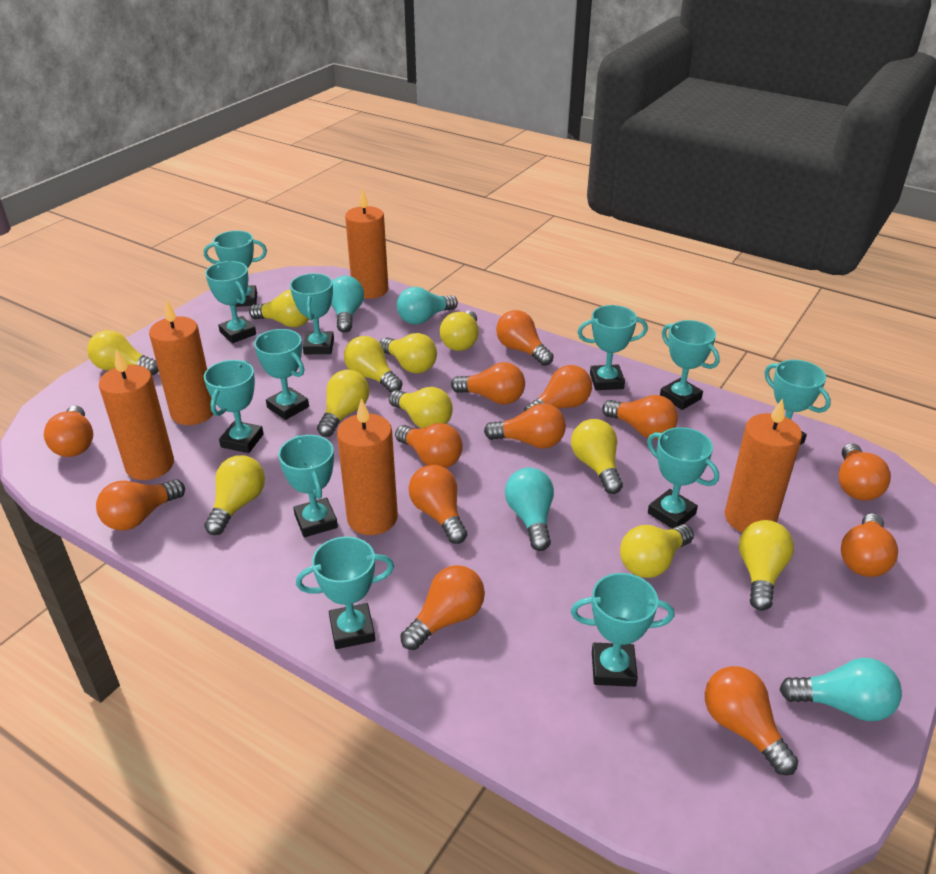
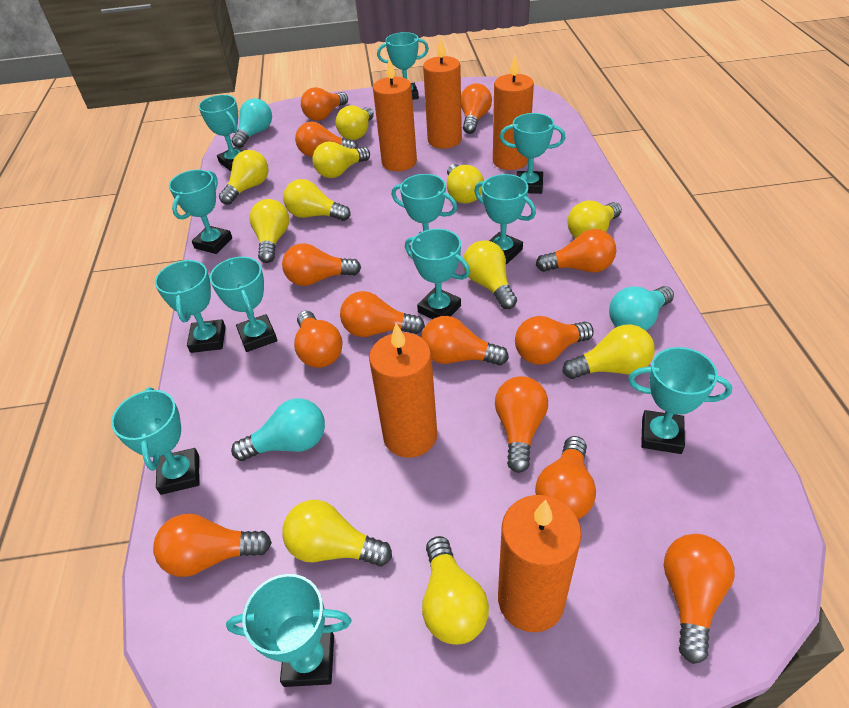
turquoise light bulb: 4 -> 3

